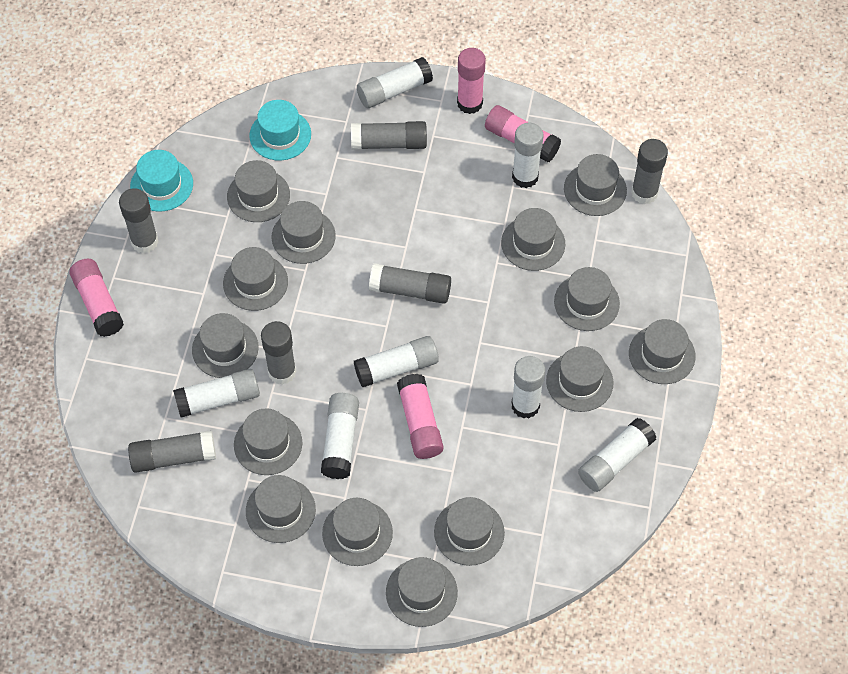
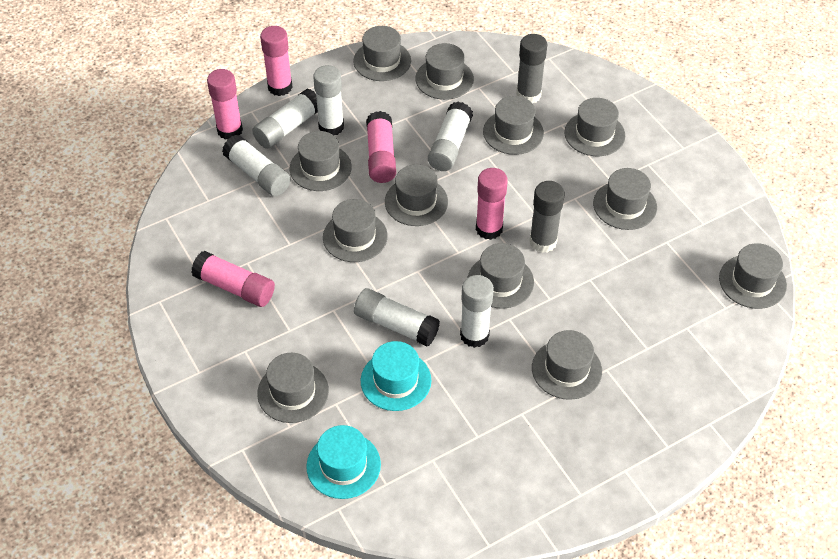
grey glue stick: 6 -> 2
grey hat: 14 -> 12
pink glue stick: 4 -> 5
white glue stick: 7 -> 6

